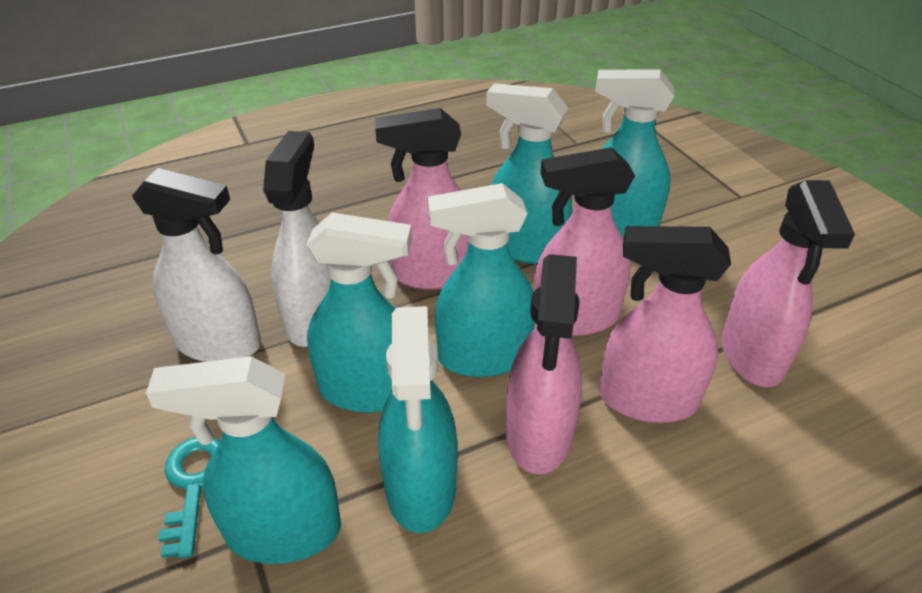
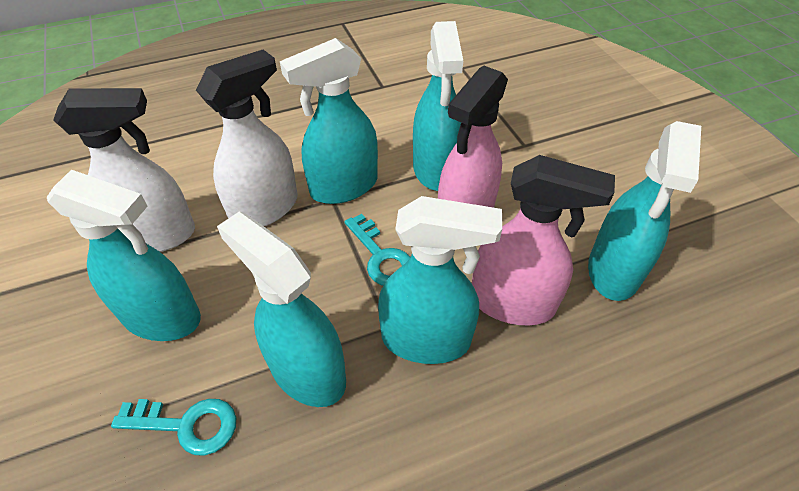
pink spray bottle: 5 -> 2
turquoise key: 1 -> 2

